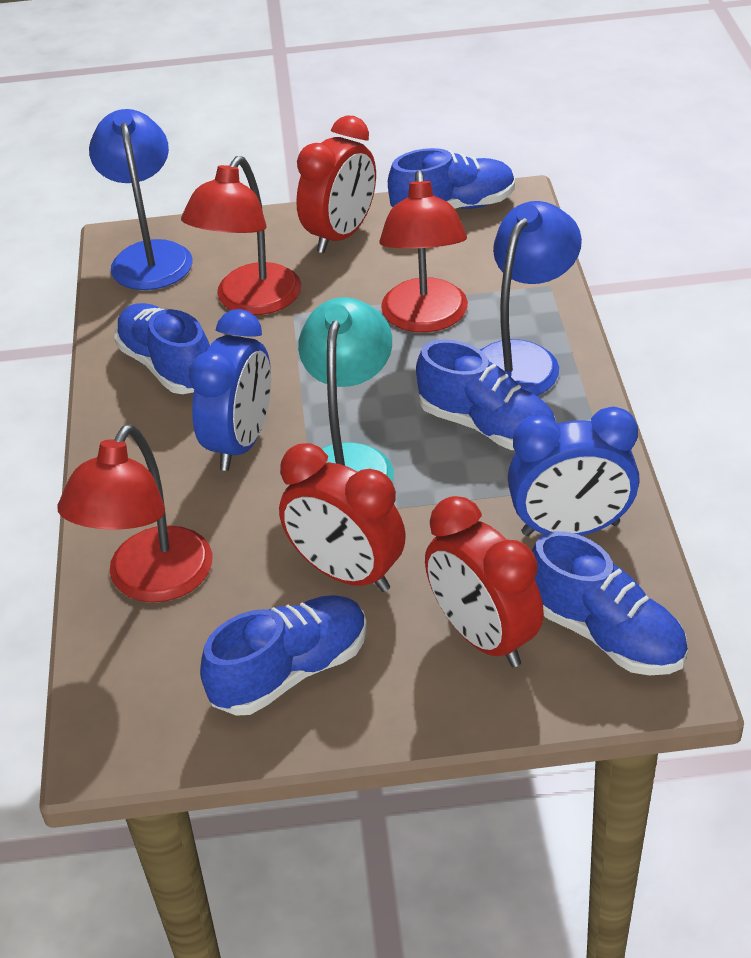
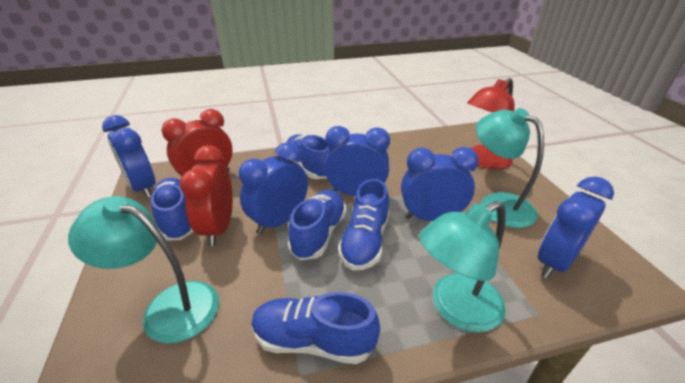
blue clock: 2 -> 5
blue lamp: 2 -> 0
red clock: 3 -> 2
red lamp: 3 -> 1
turquoise lamp: 1 -> 3

